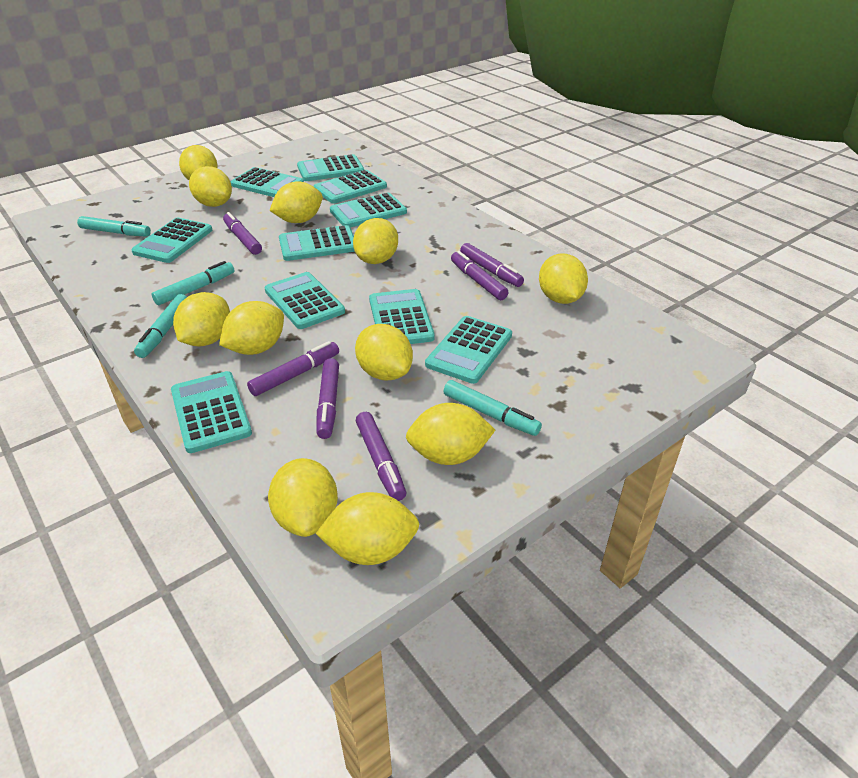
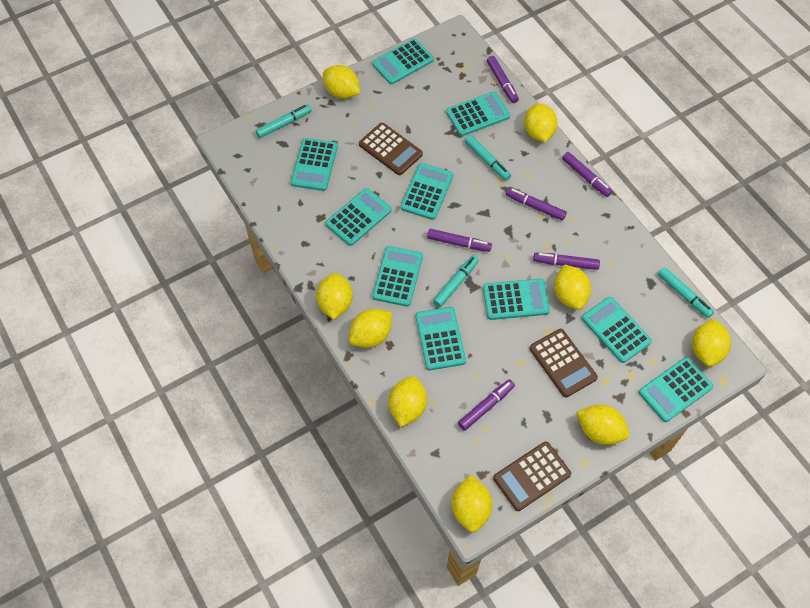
brown calculator: 0 -> 3
yellow lemon: 11 -> 9

